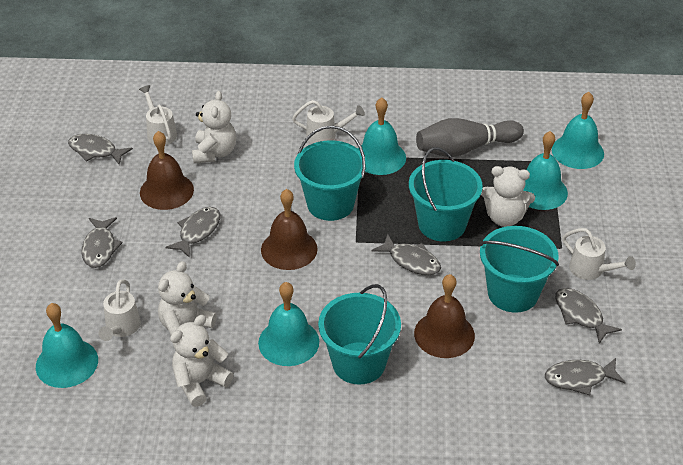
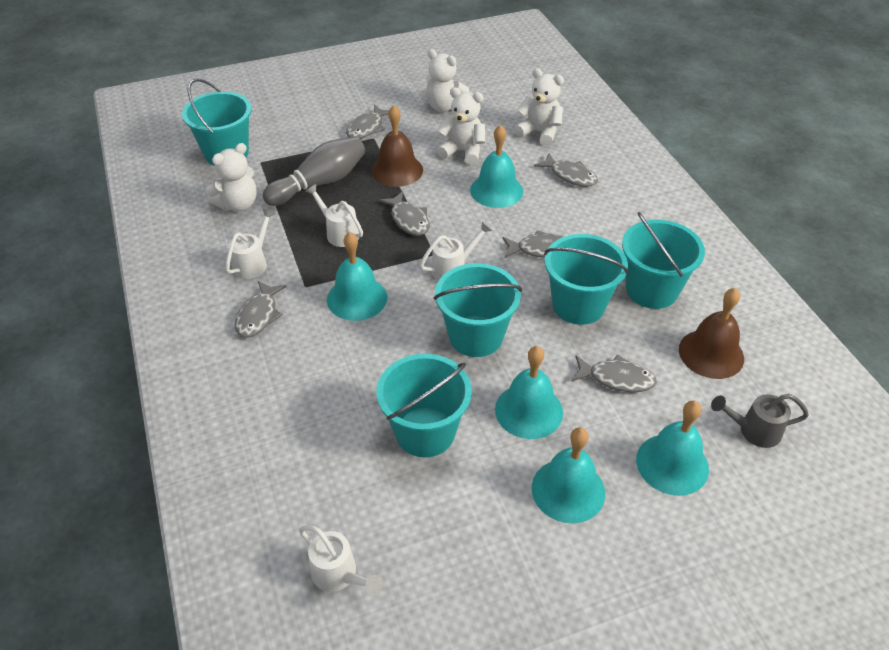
brown bell: 3 -> 2
grey watering can: 0 -> 1
turquoise bucket: 4 -> 5

